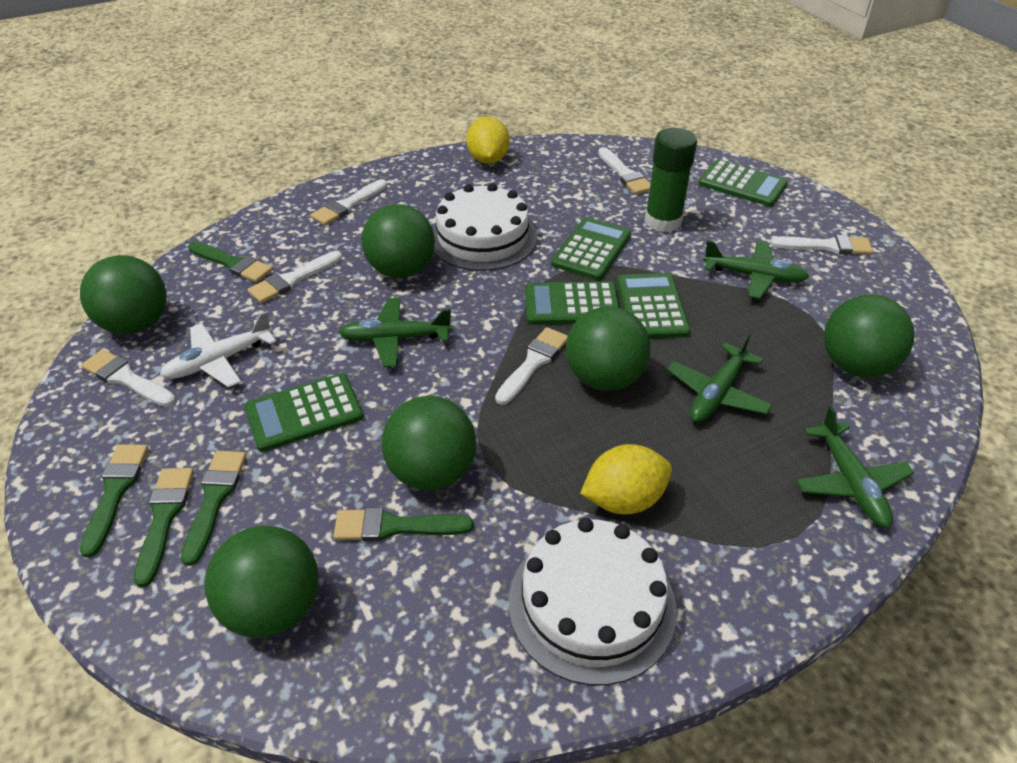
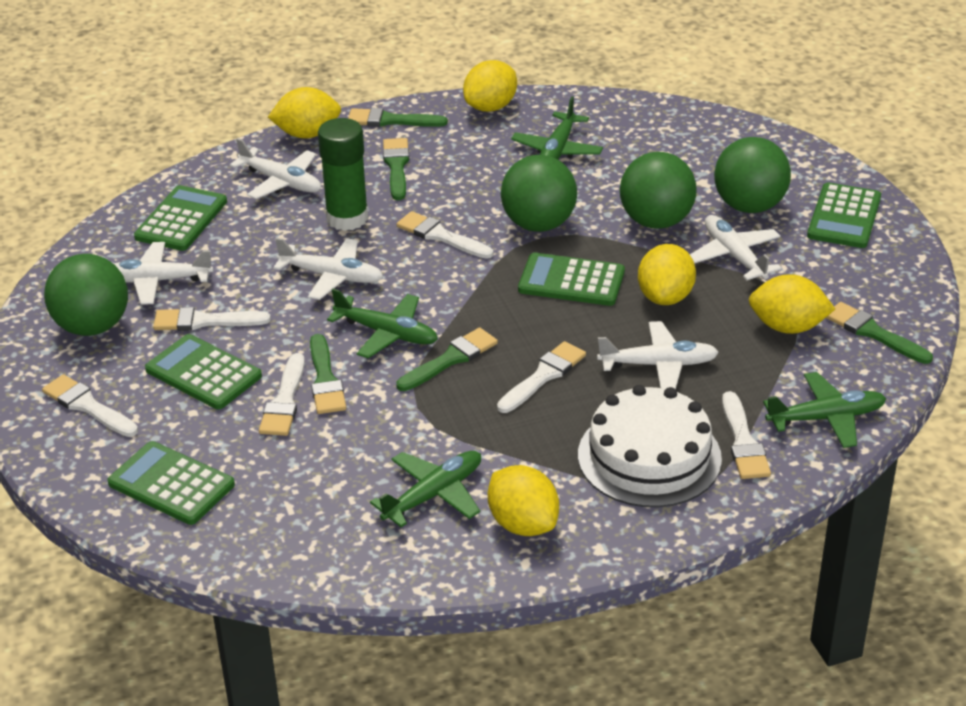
green ball: 6 -> 4
white cake: 2 -> 1
white plane: 1 -> 5
yellow lemon: 2 -> 5

